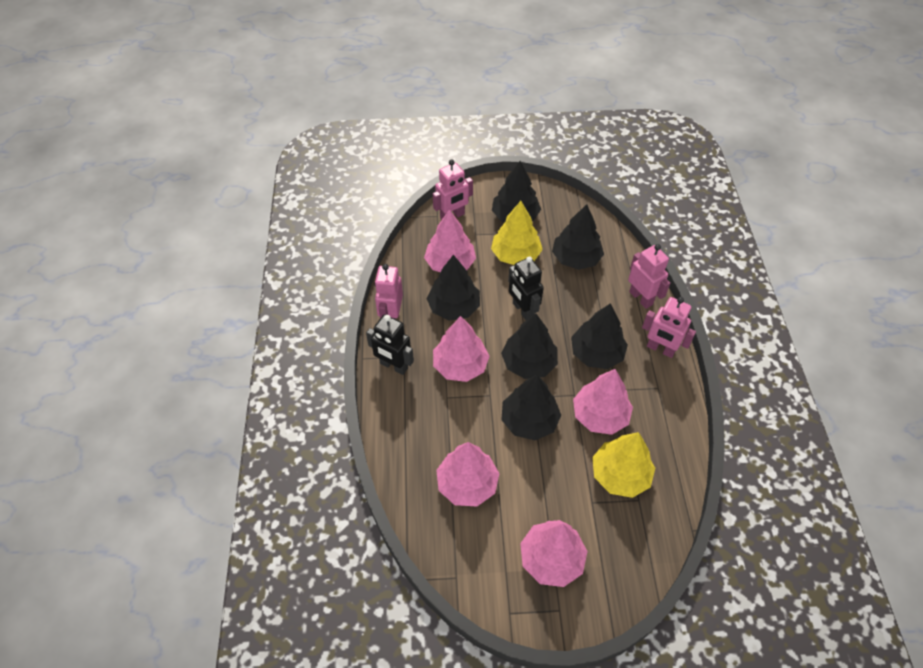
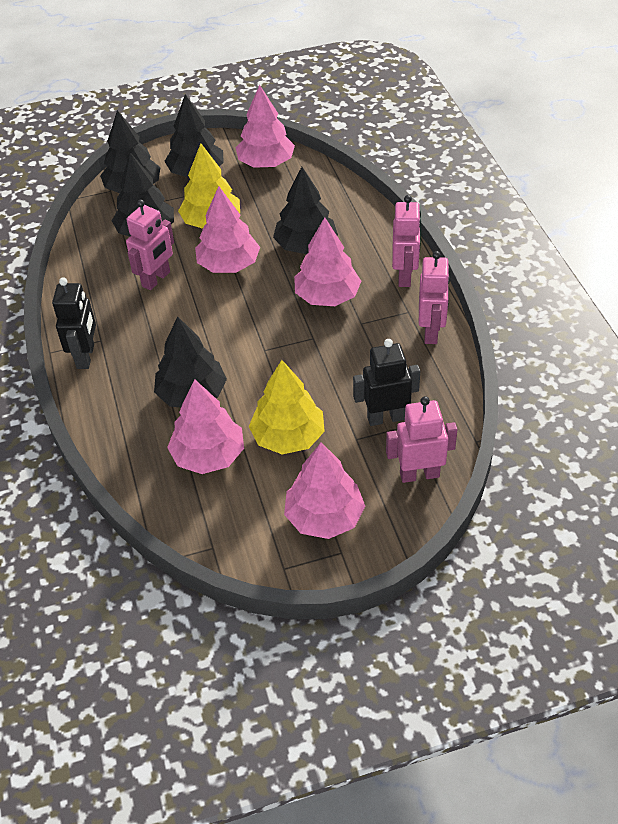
black tree: 6 -> 5

